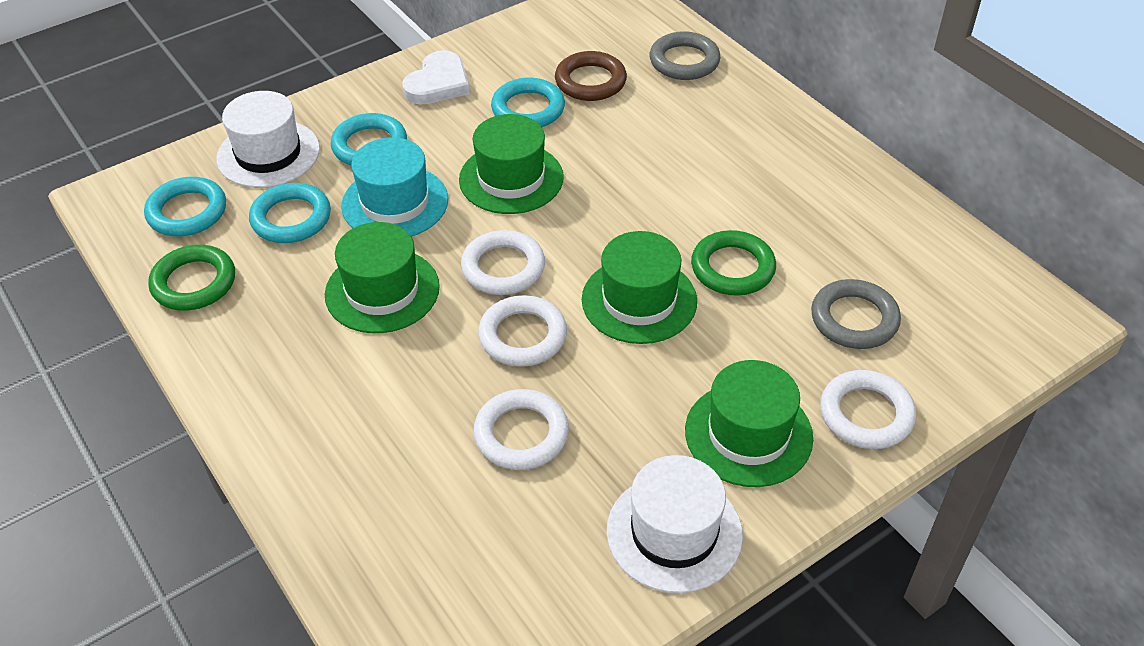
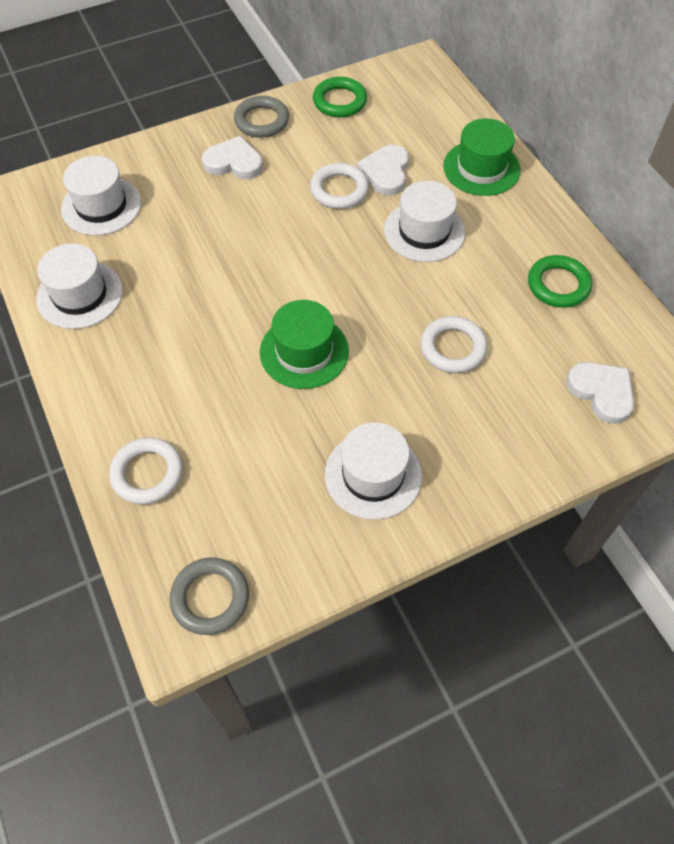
brown ring: 1 -> 0
green hat: 4 -> 2
turquoise hat: 1 -> 0
turquoise ring: 4 -> 0
white hat: 2 -> 4
white heart: 1 -> 3
white ring: 4 -> 3

